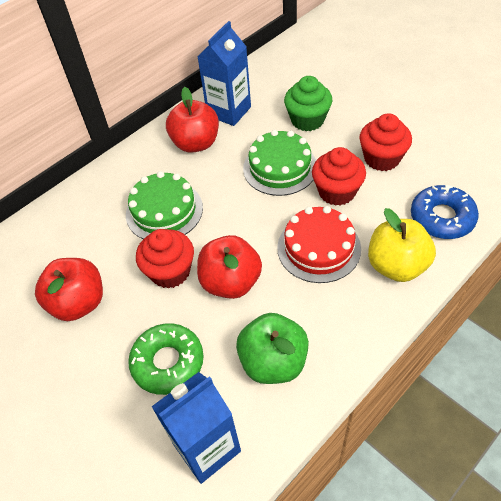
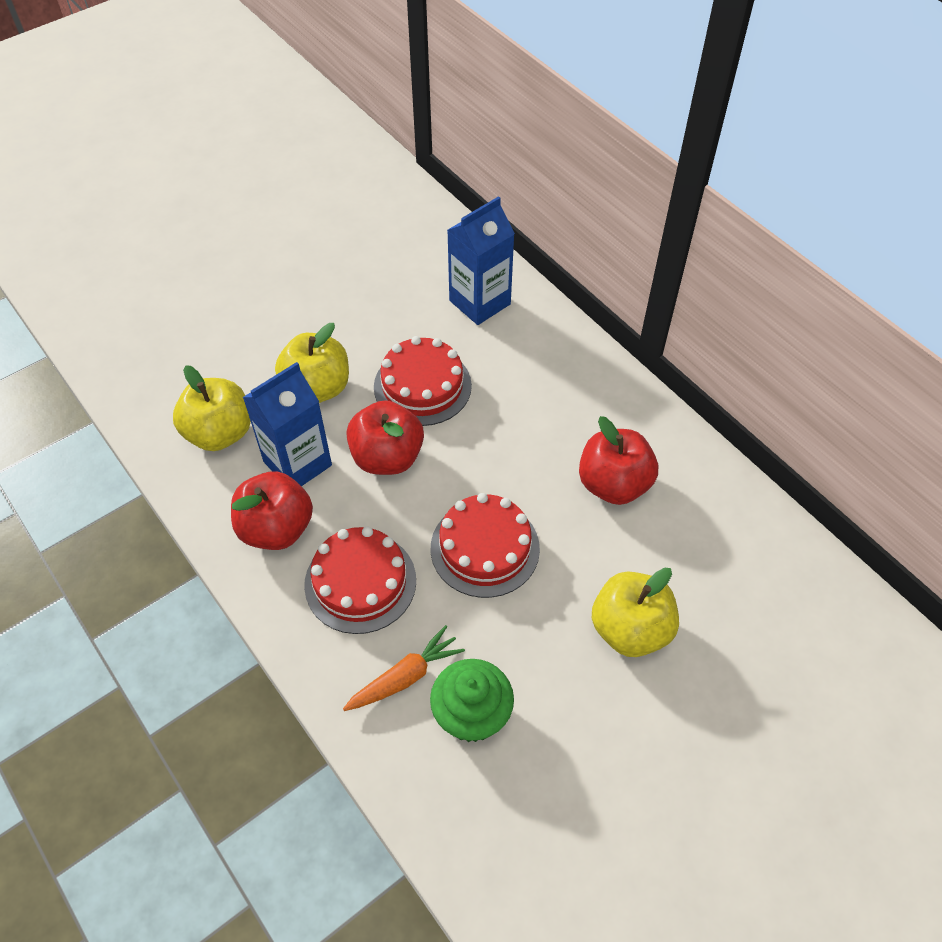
blue donut: 1 -> 0
green apple: 1 -> 0
green cake: 2 -> 0
green donut: 1 -> 0
orange carrot: 0 -> 1
red cake: 1 -> 3
red cupcake: 3 -> 0
yellow apple: 1 -> 3

